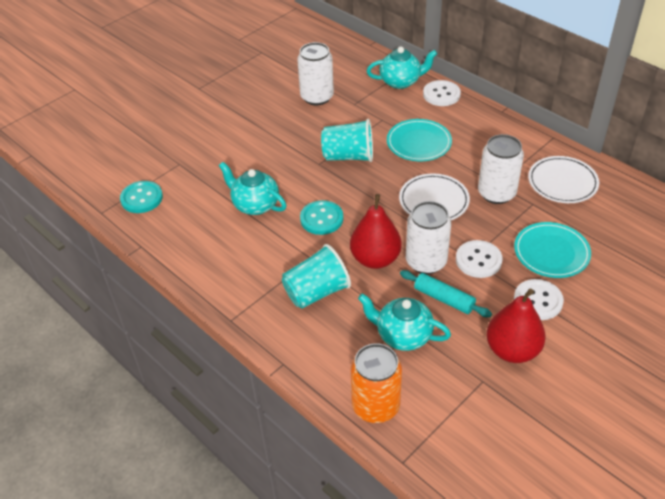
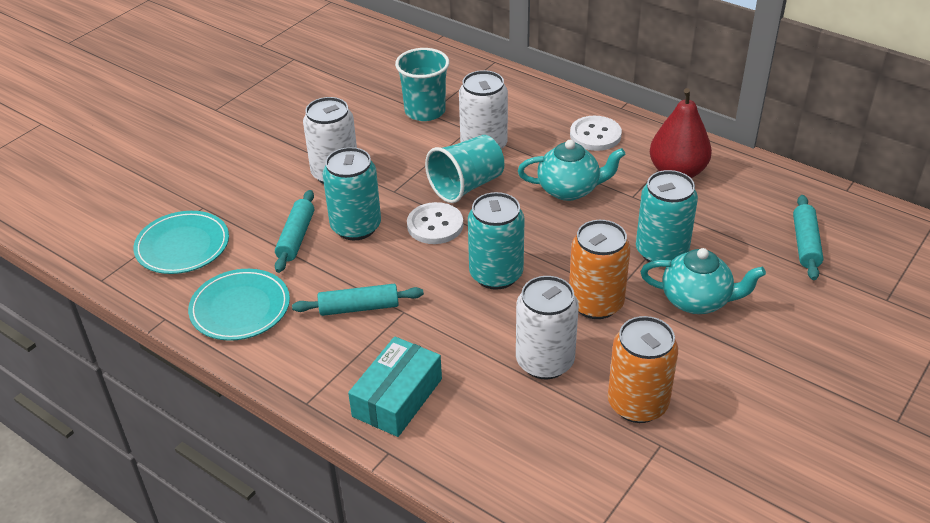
orange can: 1 -> 2
red pear: 2 -> 1
turquoise box: 0 -> 1
turquoise button: 2 -> 0
turquoise can: 0 -> 3
turquoise rolling pin: 1 -> 3
turquoise teapot: 3 -> 2
white button: 3 -> 2
white plate: 2 -> 0

